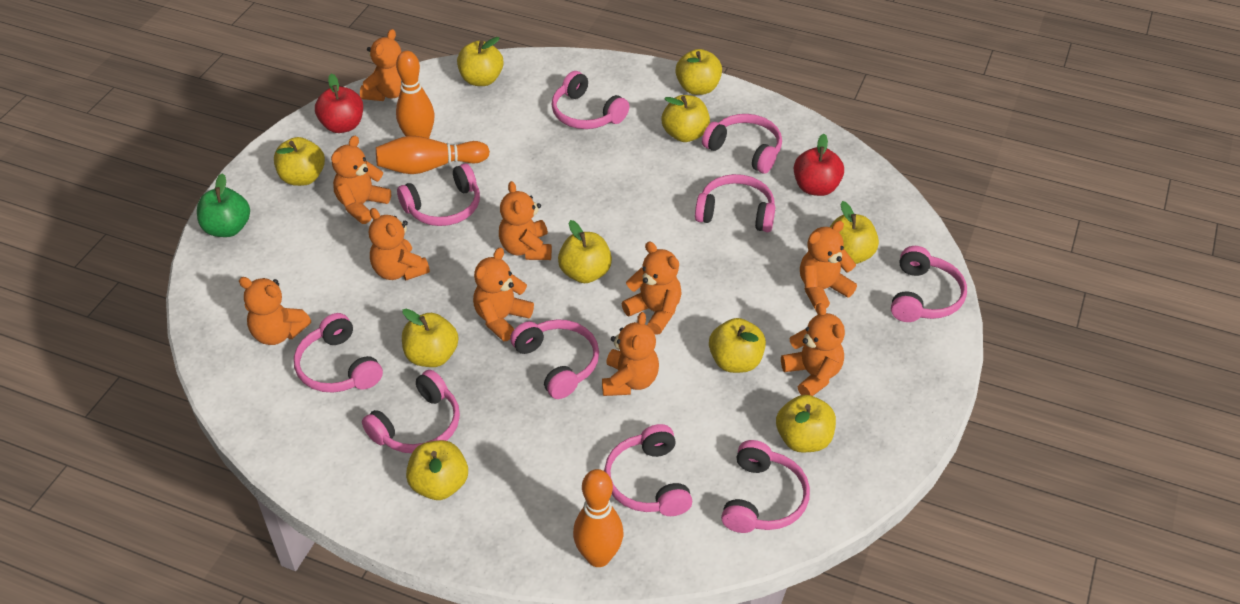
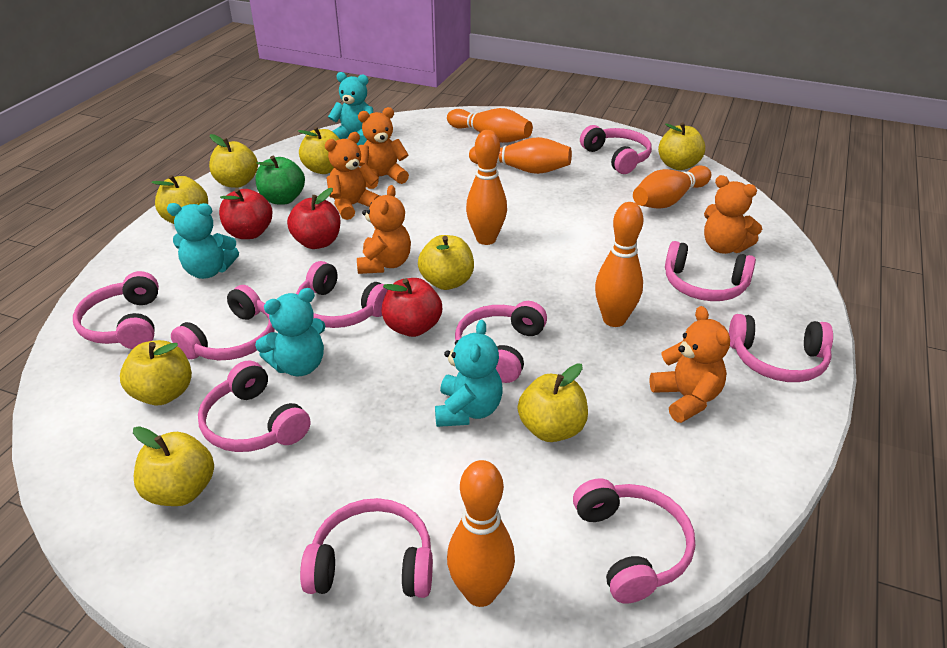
orange bowling pin: 3 -> 6
orange teddy bear: 10 -> 5
red apple: 2 -> 3
turquoise teddy bear: 0 -> 4
yellow apple: 10 -> 8

